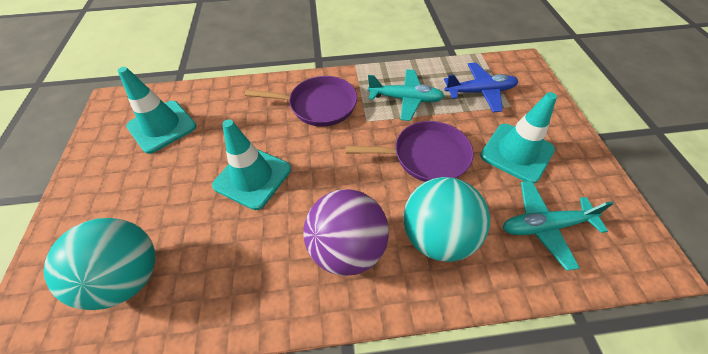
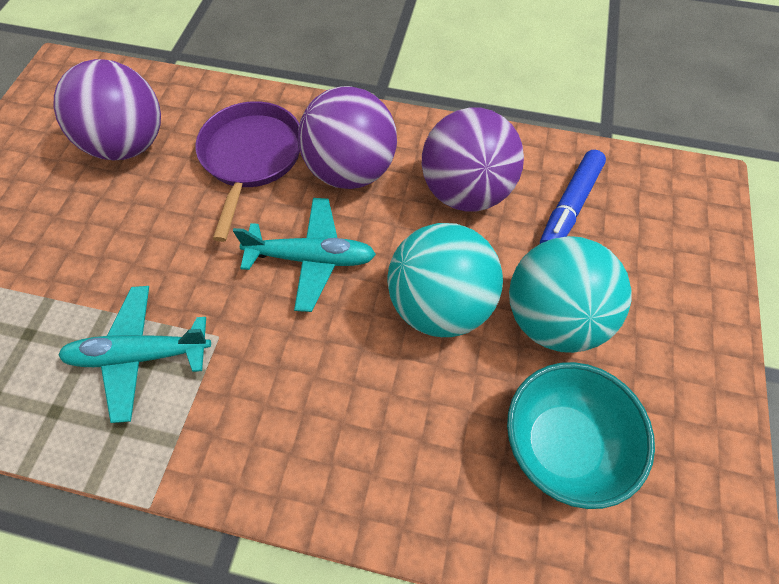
blue marker: 0 -> 1
blue plane: 1 -> 0
purple ball: 1 -> 3
purple pan: 2 -> 1
turquoise bowl: 0 -> 1
turquoise traffic cone: 3 -> 0

